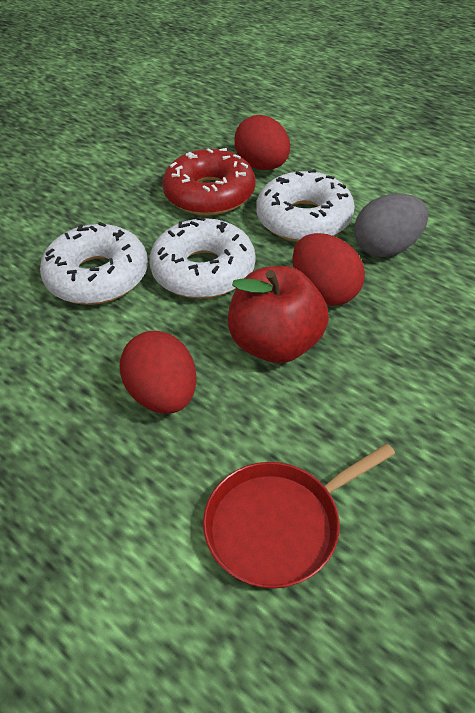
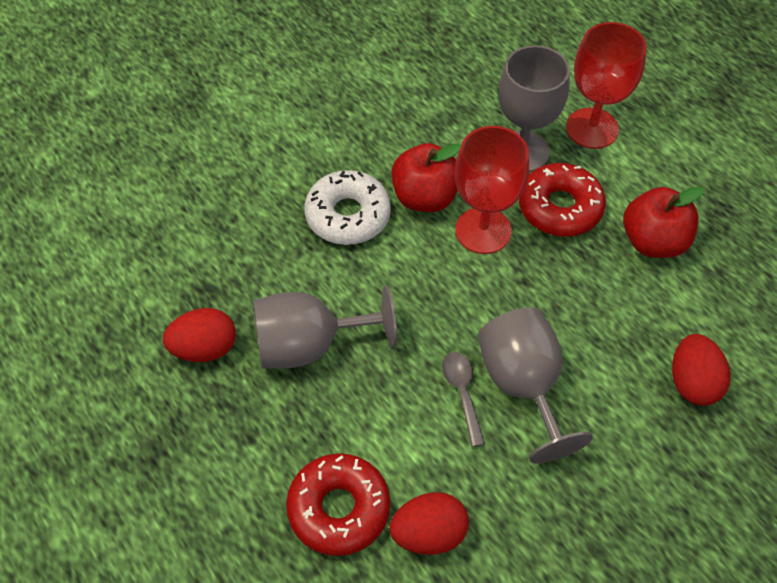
grey egg: 1 -> 0
grey goblet: 0 -> 3
grey spoon: 0 -> 1
red apple: 1 -> 2
red donut: 1 -> 2
red goblet: 0 -> 2
red pan: 1 -> 0
white donut: 3 -> 1

